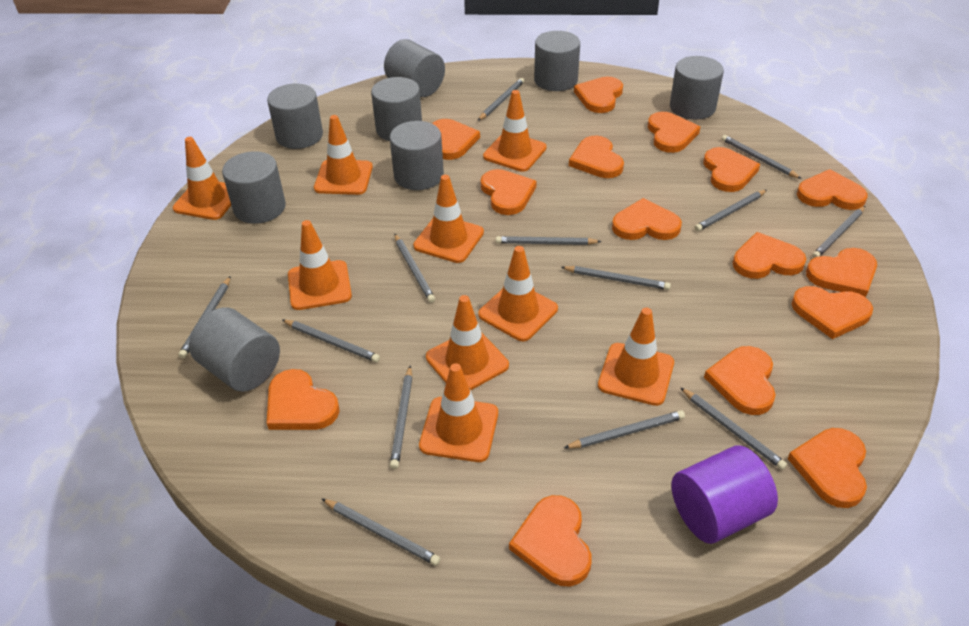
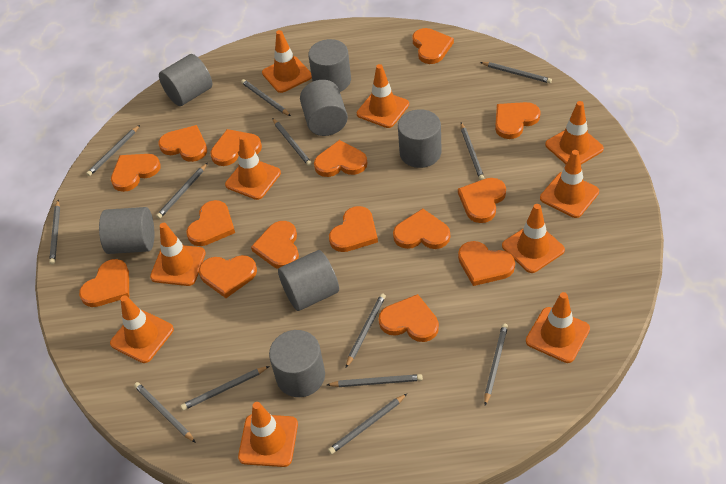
grey cylinder: 8 -> 7
orange traffic cone: 9 -> 10
purple cylinder: 1 -> 0

